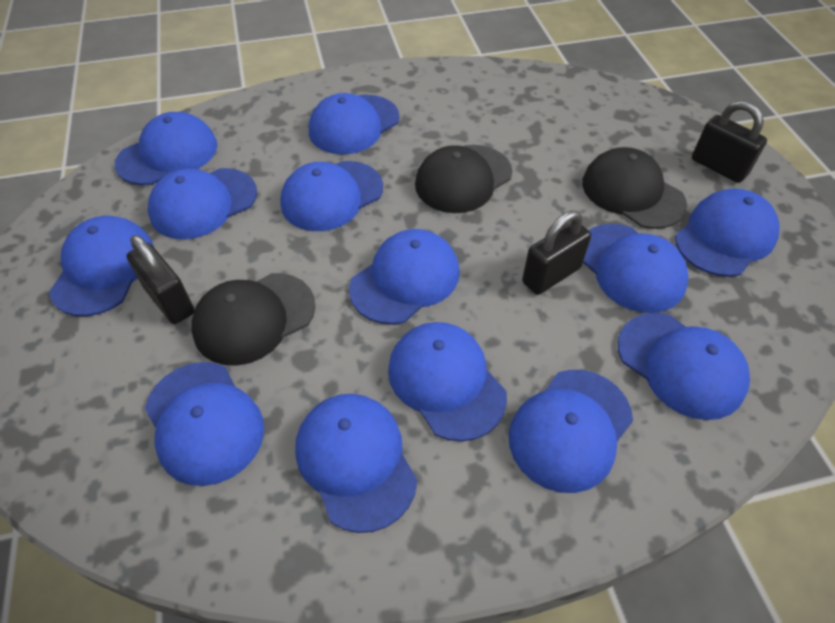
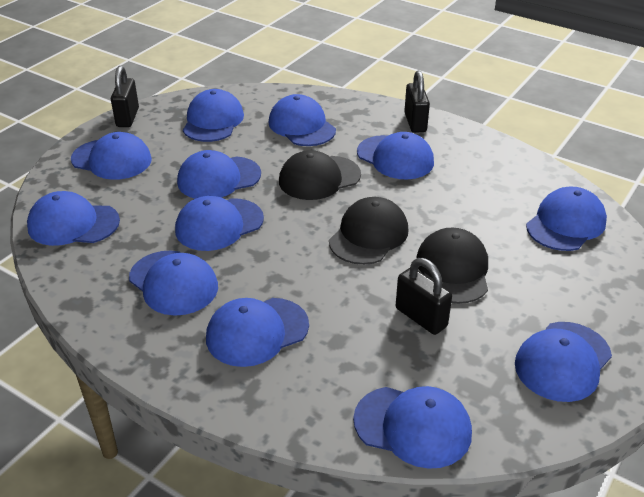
blue cap: 13 -> 12

